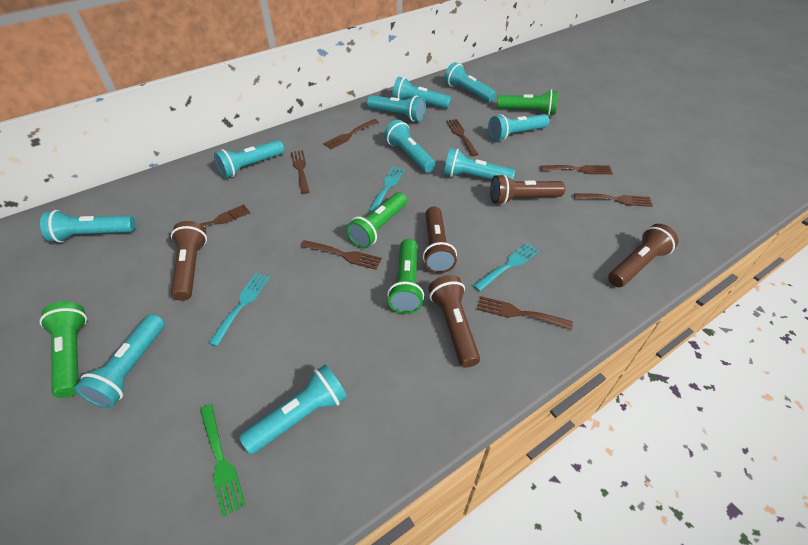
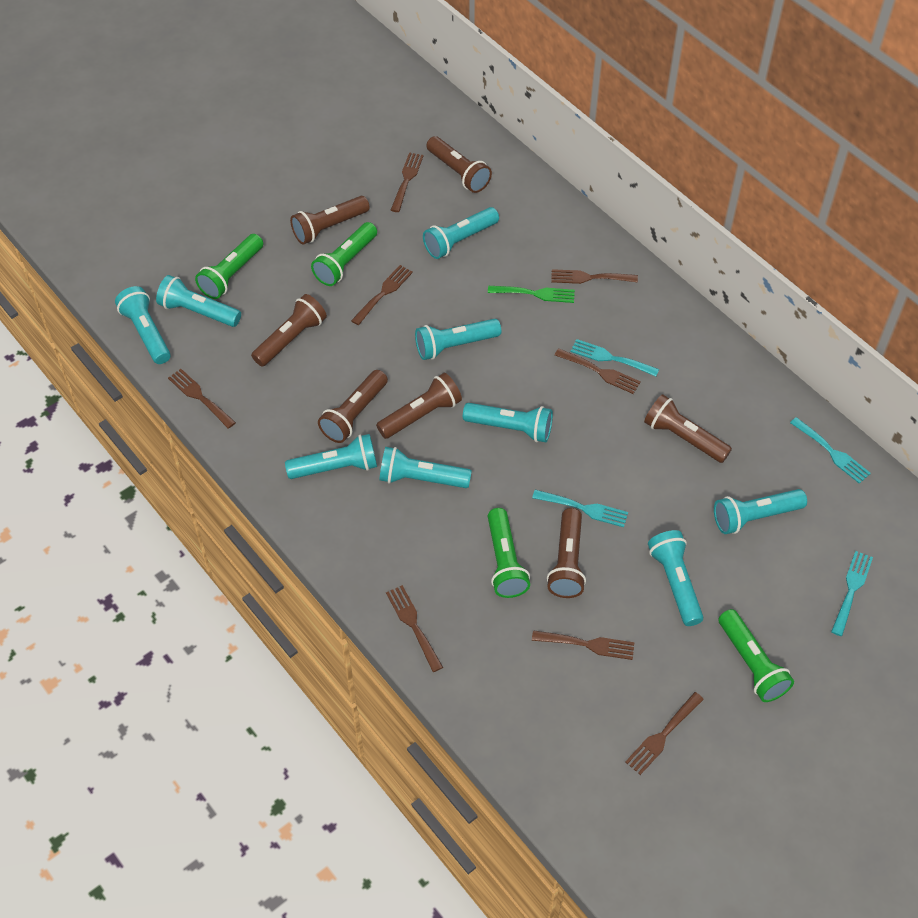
brown flashlight: 5 -> 7
turquoise flashlight: 10 -> 9
turquoise fork: 3 -> 4

